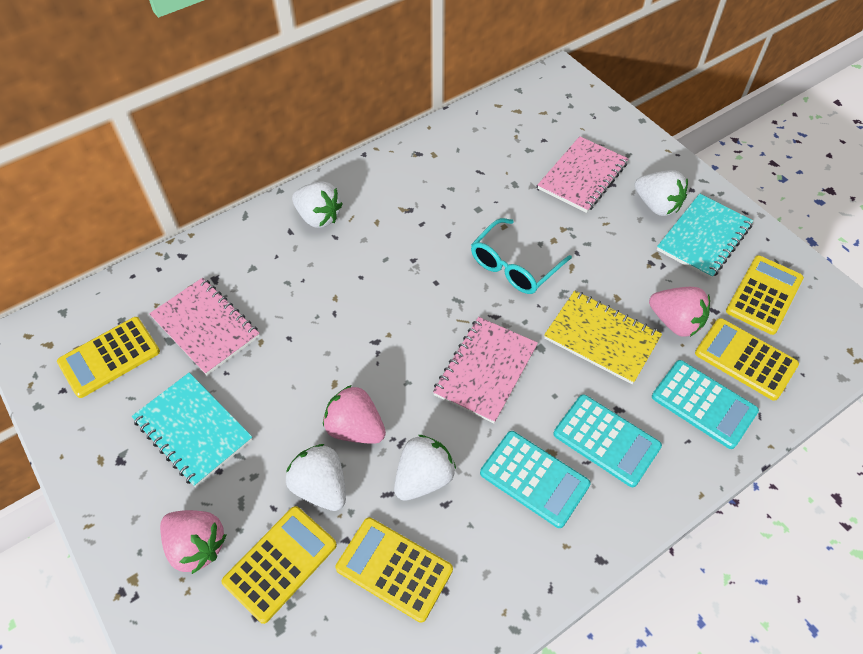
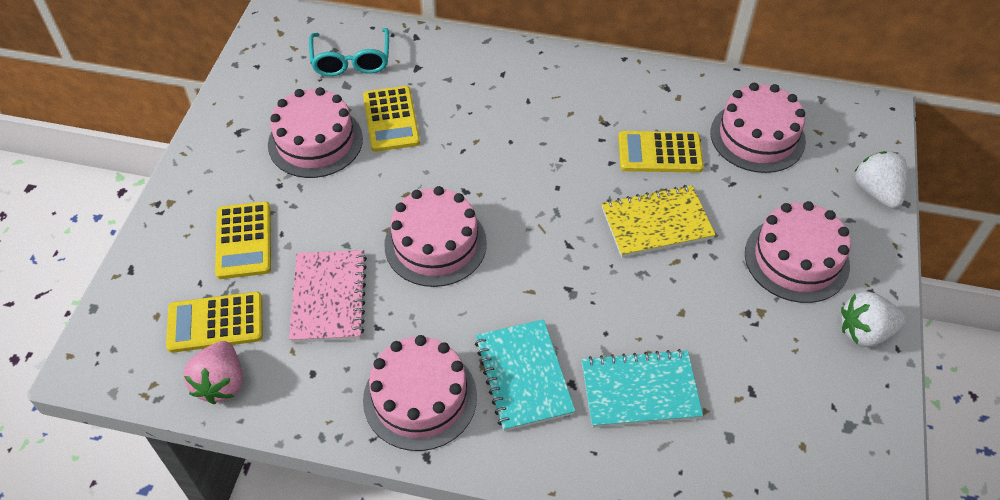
pink cake: 0 -> 5
pink notebook: 3 -> 1
pink strawberry: 3 -> 1
turquoise calculator: 3 -> 0
white strawberry: 4 -> 2
yellow calculator: 5 -> 4

